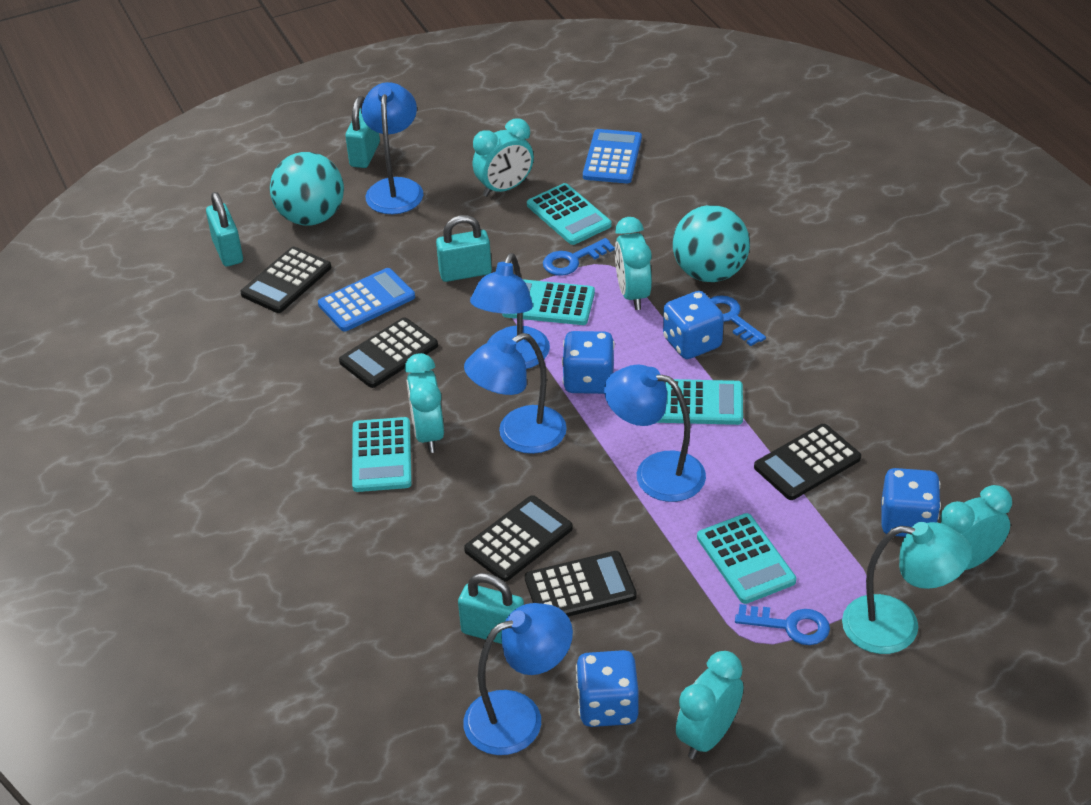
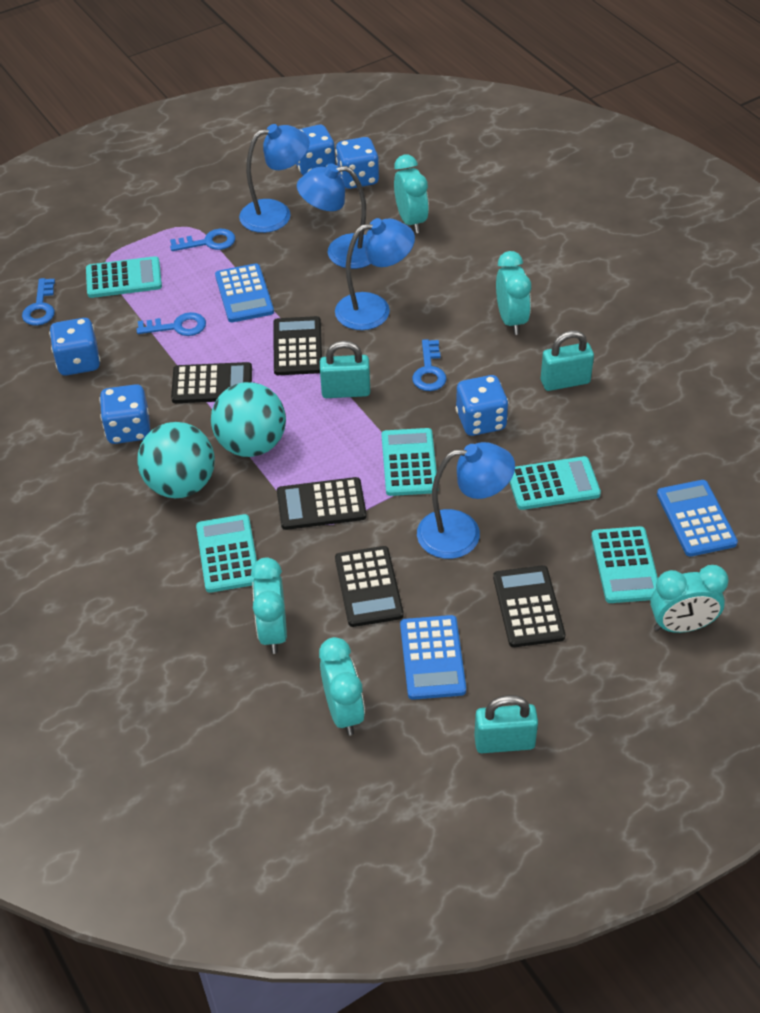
blue calculator: 2 -> 3
blue dice: 4 -> 5
blue key: 3 -> 4
blue lamp: 5 -> 4
turquoise lamp: 1 -> 0
turquoise padlock: 4 -> 3

